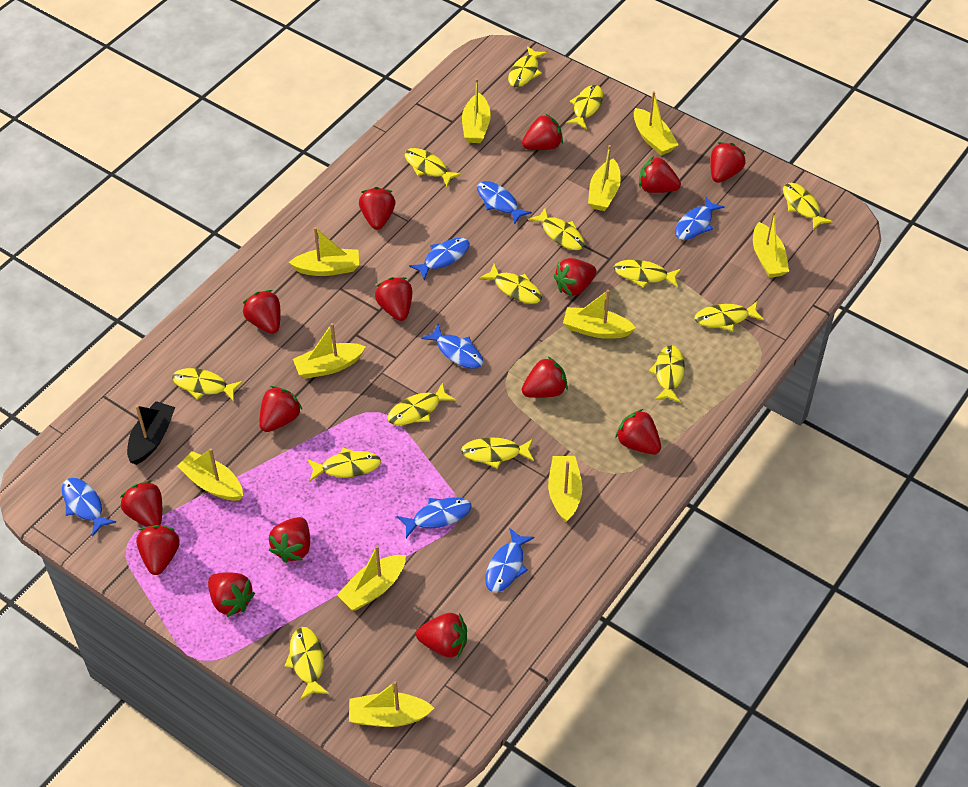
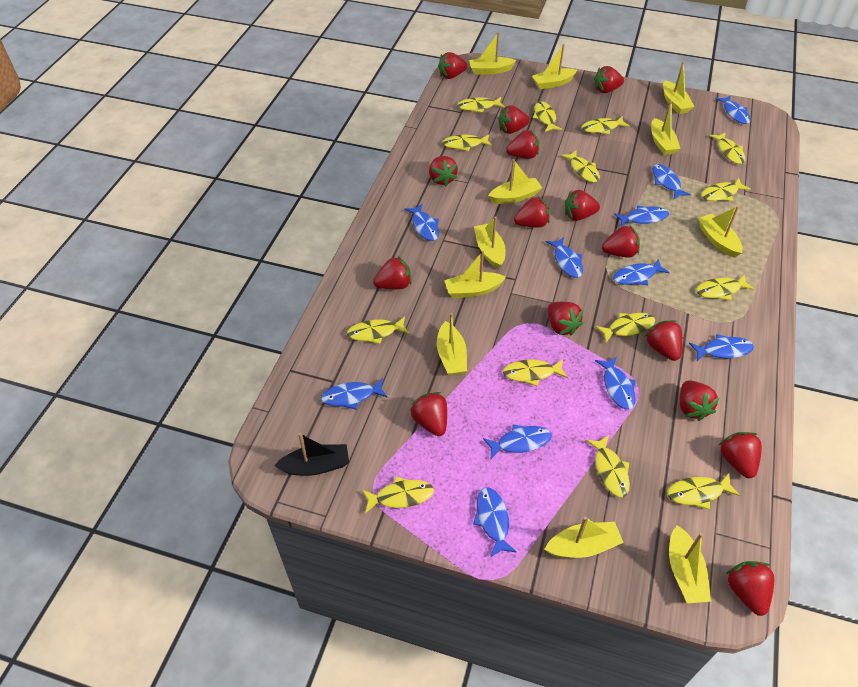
blue fish: 7 -> 11

